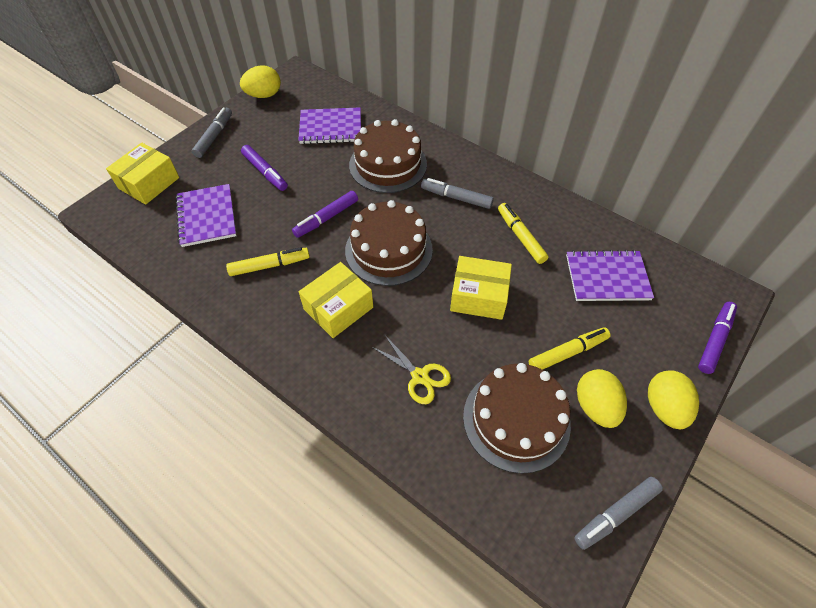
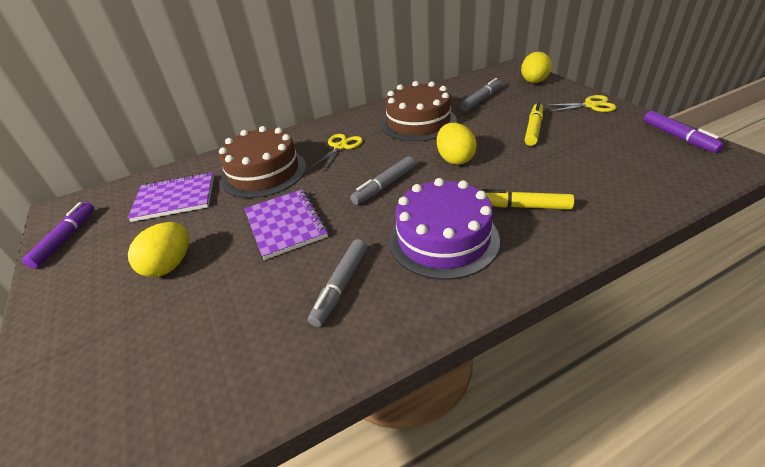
brown cake: 3 -> 2
purple cake: 0 -> 1
purple marker: 3 -> 2
purple notebook: 3 -> 2
yellow box: 3 -> 0
yellow marker: 3 -> 2
yellow scissors: 1 -> 2

